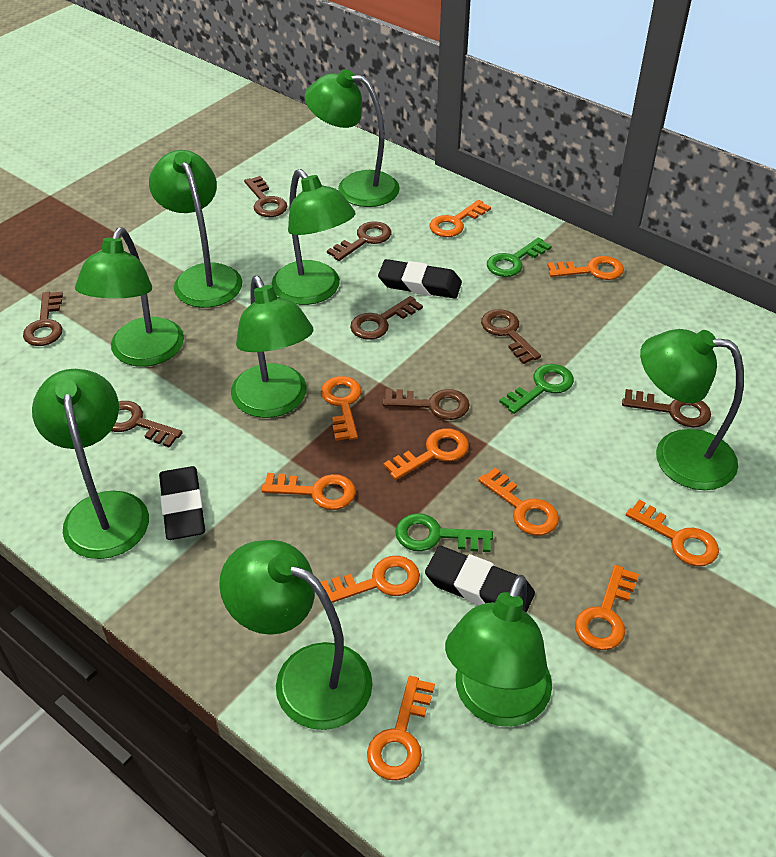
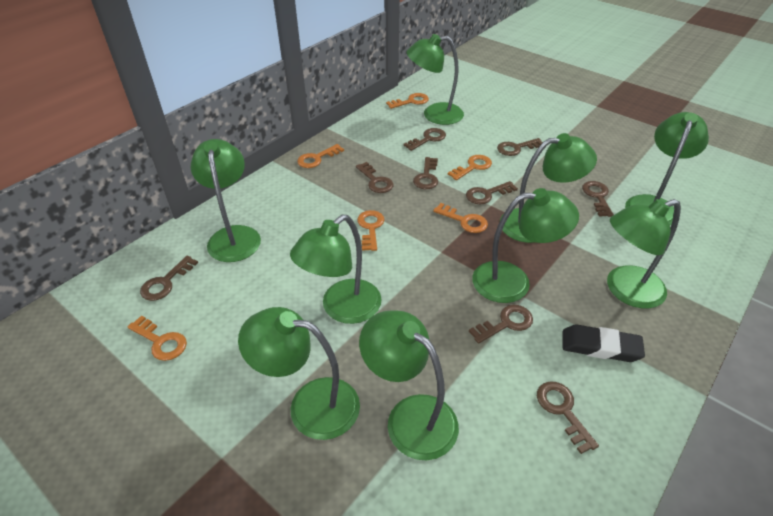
black eraser: 3 -> 1
brown key: 8 -> 9
green key: 3 -> 0
orange key: 10 -> 6

